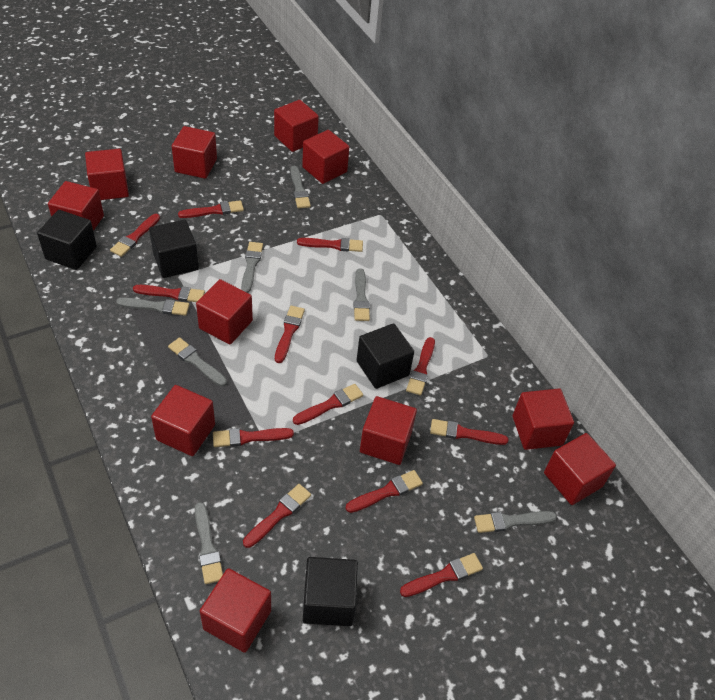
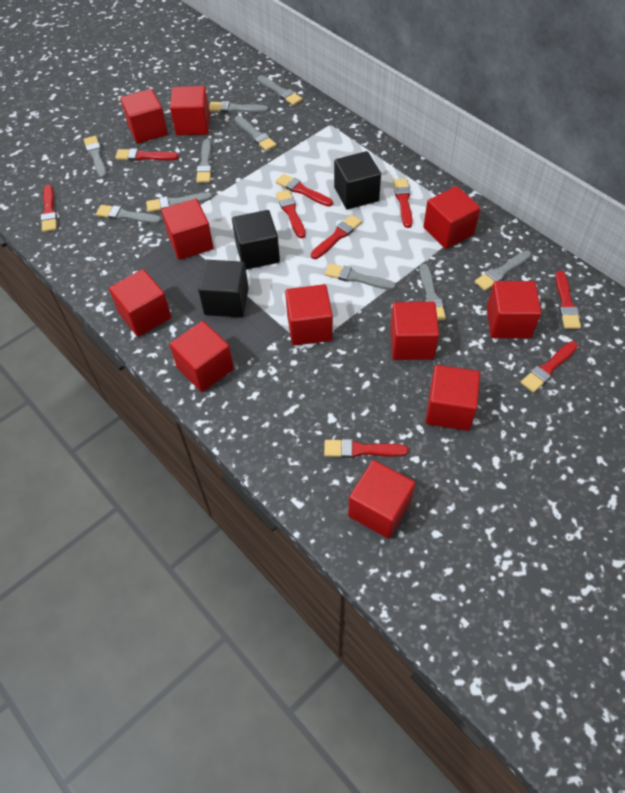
black cube: 4 -> 3
grey brush: 7 -> 10
red brush: 12 -> 9

